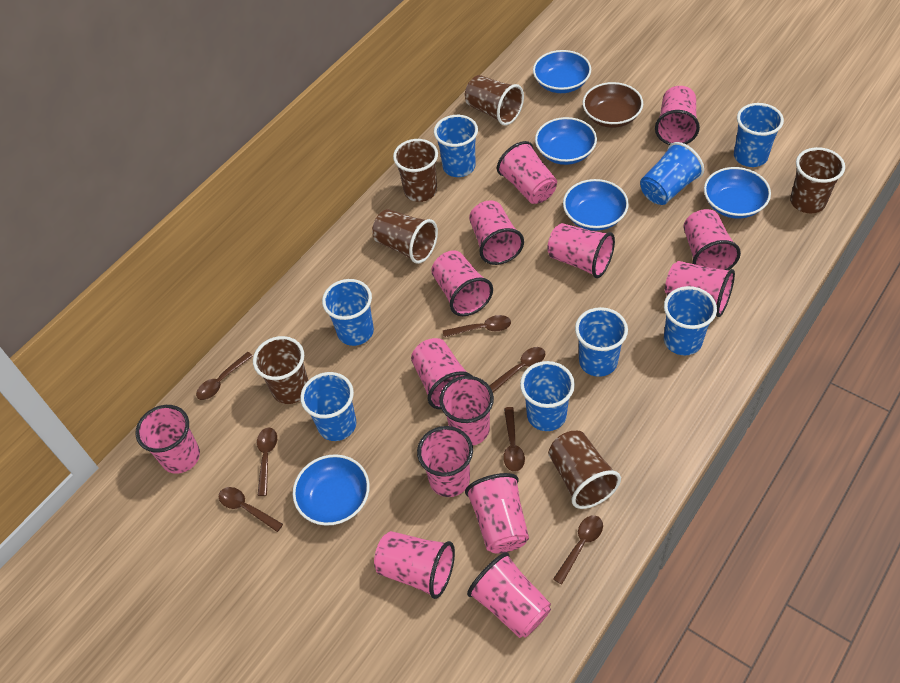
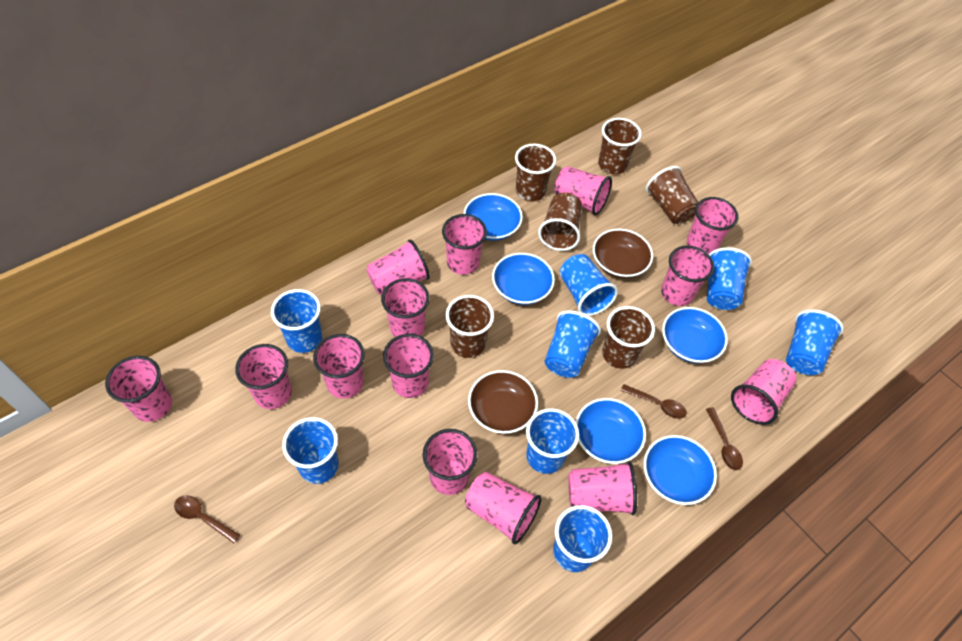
brown bowl: 1 -> 2
brown spoon: 7 -> 3

